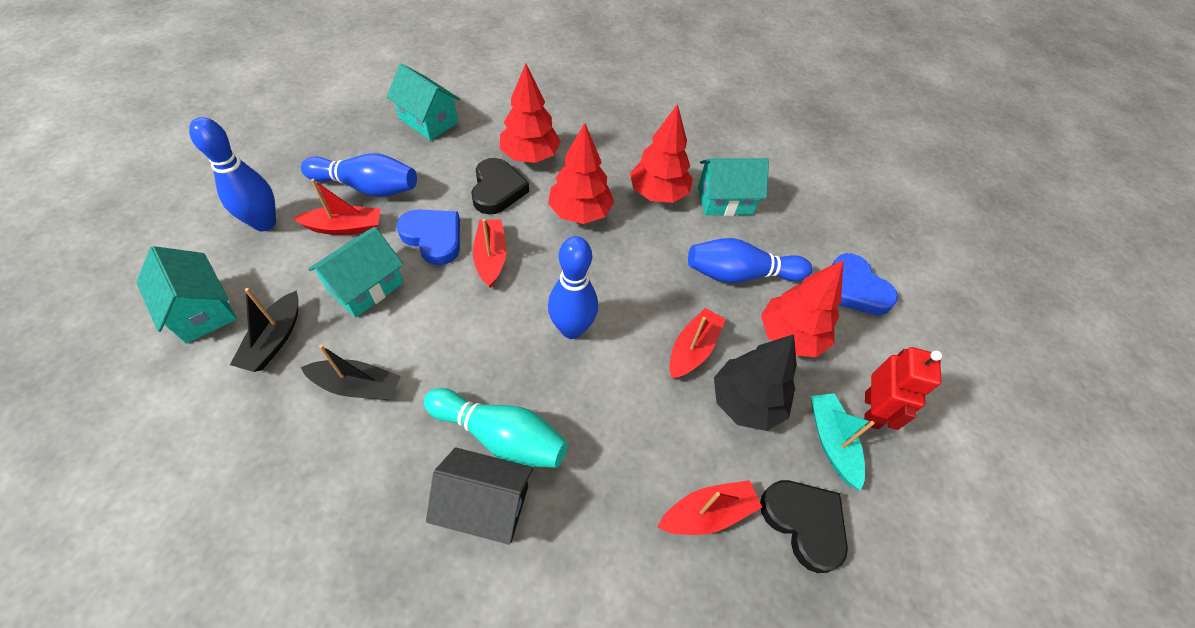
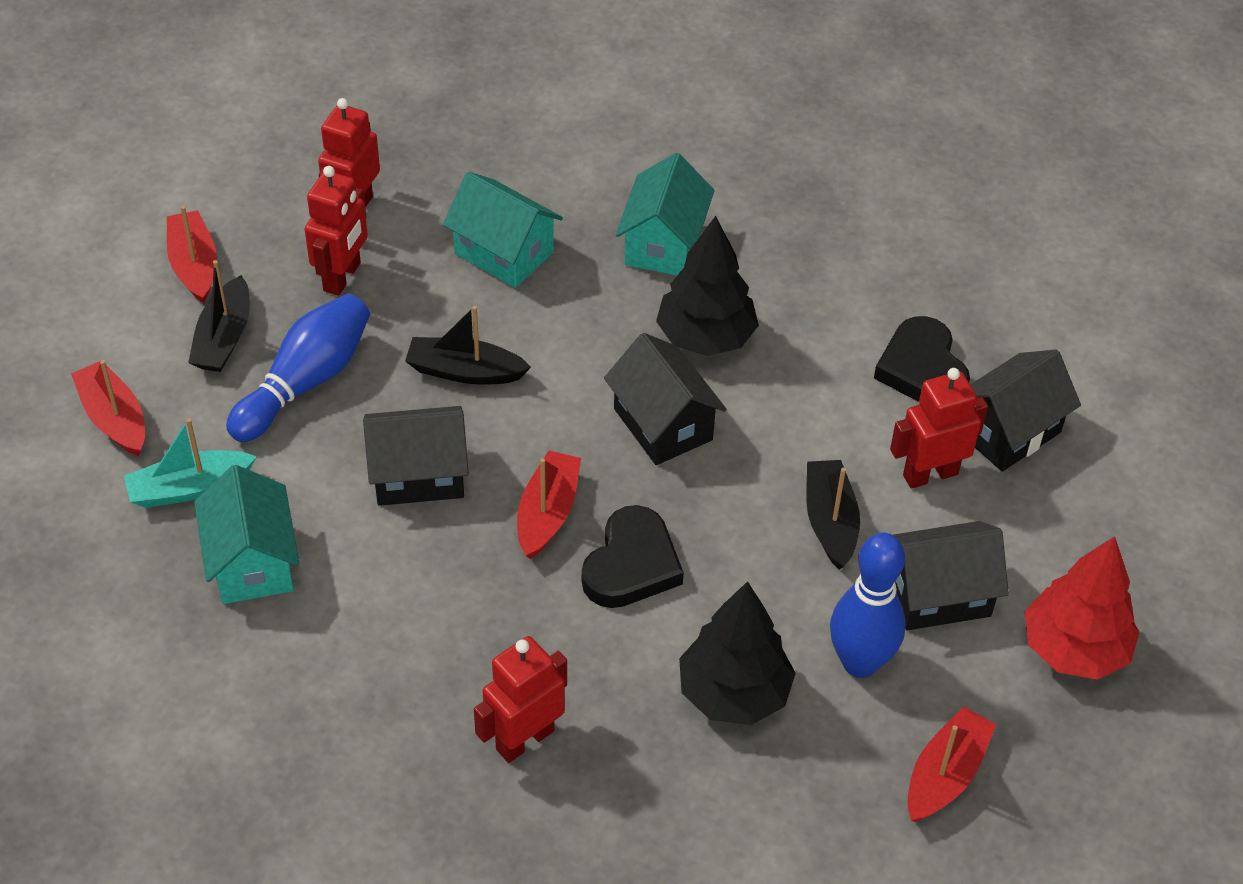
black boat: 2 -> 3
black house: 1 -> 4
black tree: 1 -> 2
blue bowling pin: 4 -> 2
blue heart: 2 -> 0
red robot: 1 -> 4
red tree: 4 -> 1
turquoise bowling pin: 1 -> 0
turquoise house: 4 -> 3

